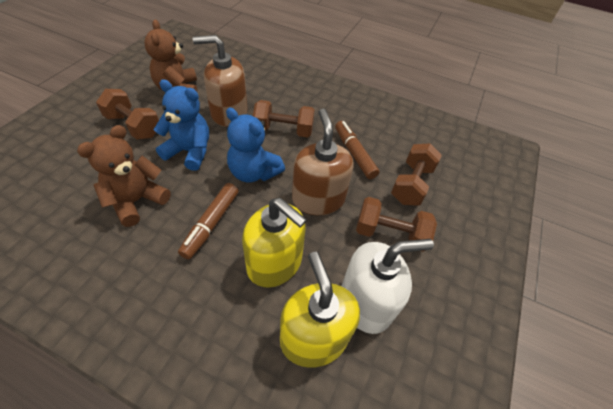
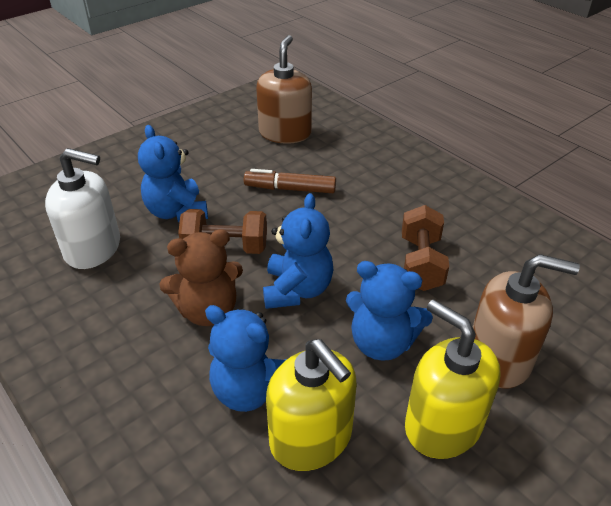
blue teddy bear: 2 -> 4
brown dumbbell: 4 -> 2
brown marker: 2 -> 1
brown teddy bear: 2 -> 1

